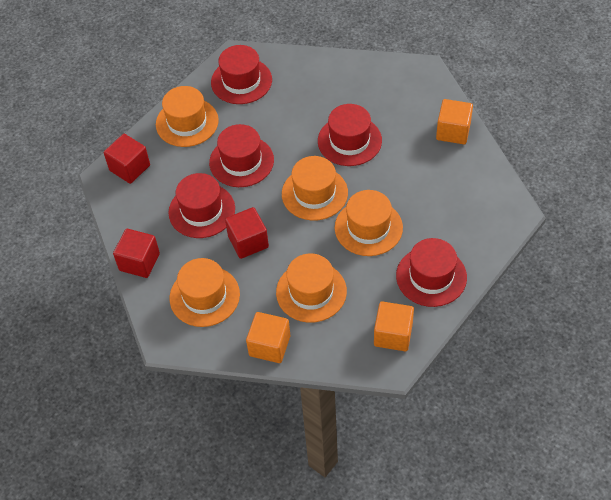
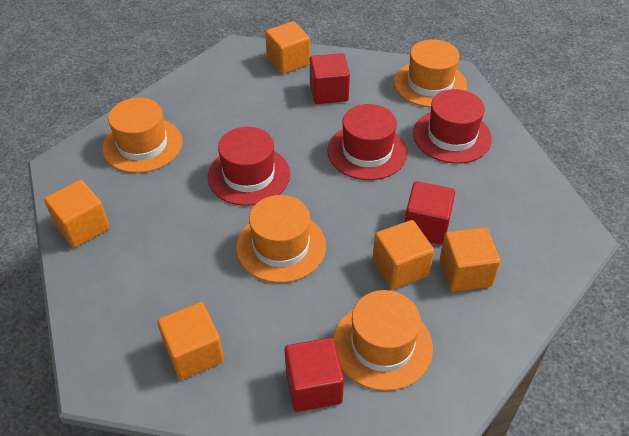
orange cube: 3 -> 5
orange hat: 5 -> 4
red hat: 5 -> 3

